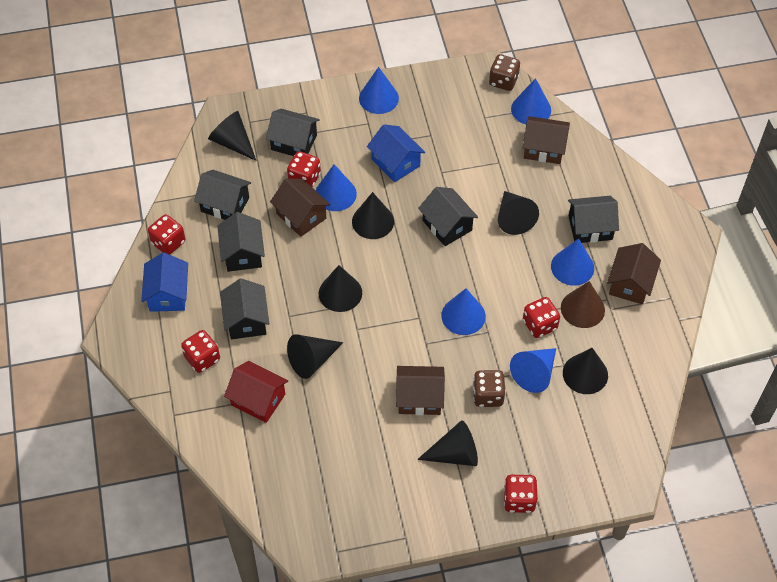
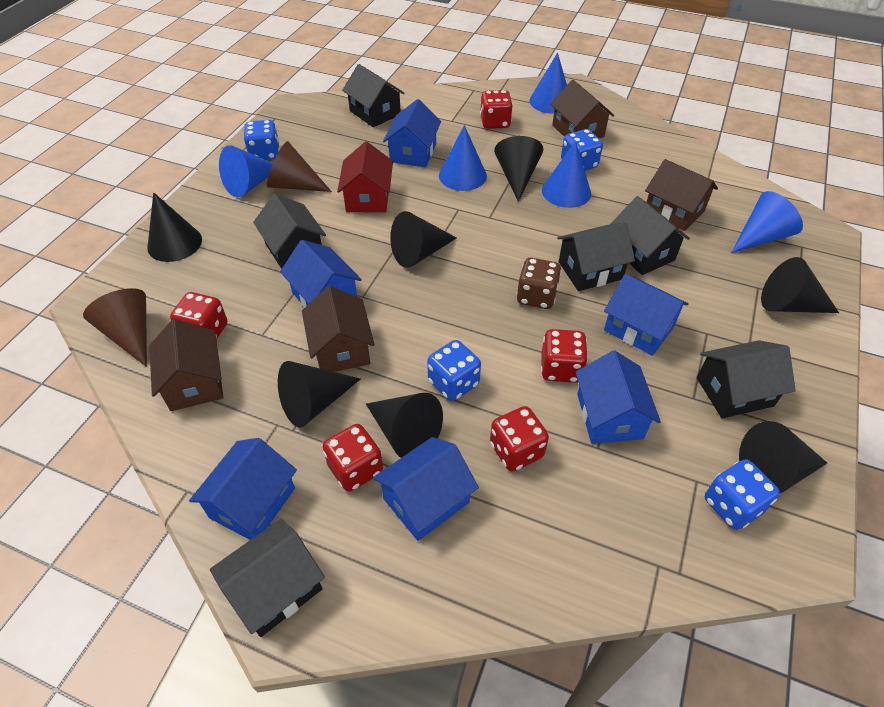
blue cone: 6 -> 5
blue dice: 0 -> 4
blue house: 2 -> 6
brown cone: 1 -> 2
brown dice: 2 -> 1

